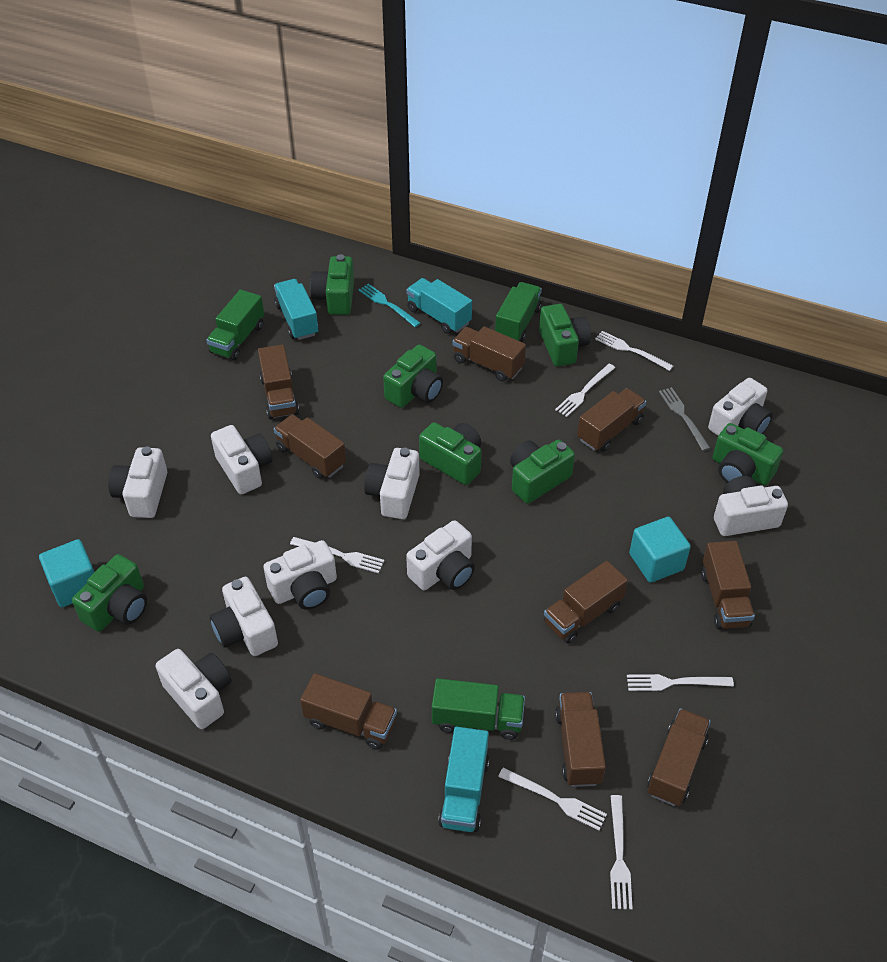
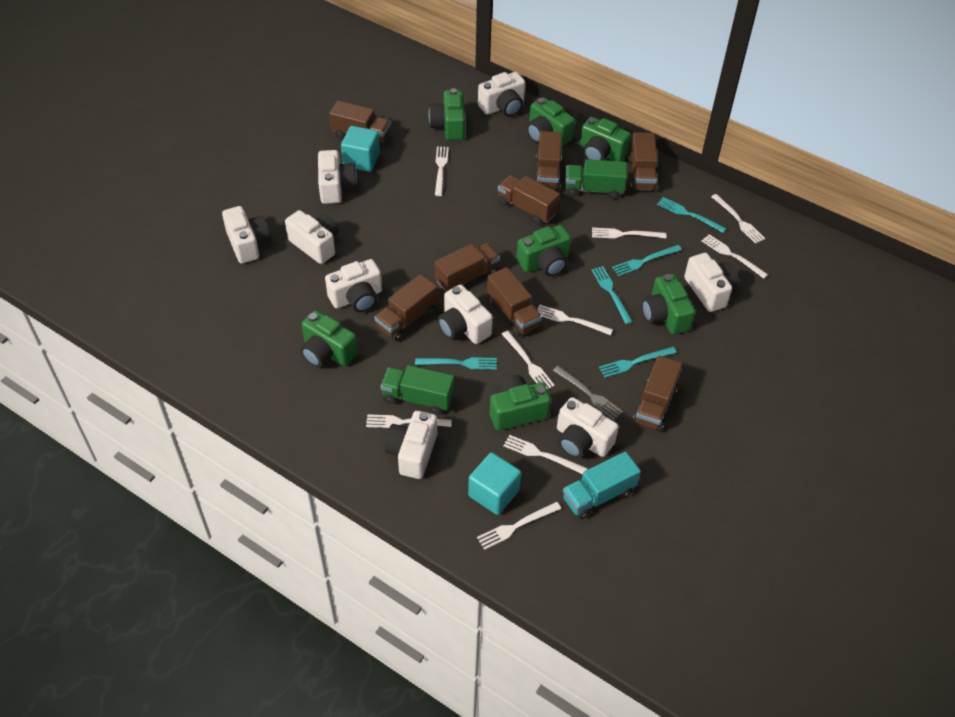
brown truck: 9 -> 8
green truck: 3 -> 2
turquoise fork: 1 -> 5
turquoise truck: 3 -> 1
white fork: 6 -> 9

